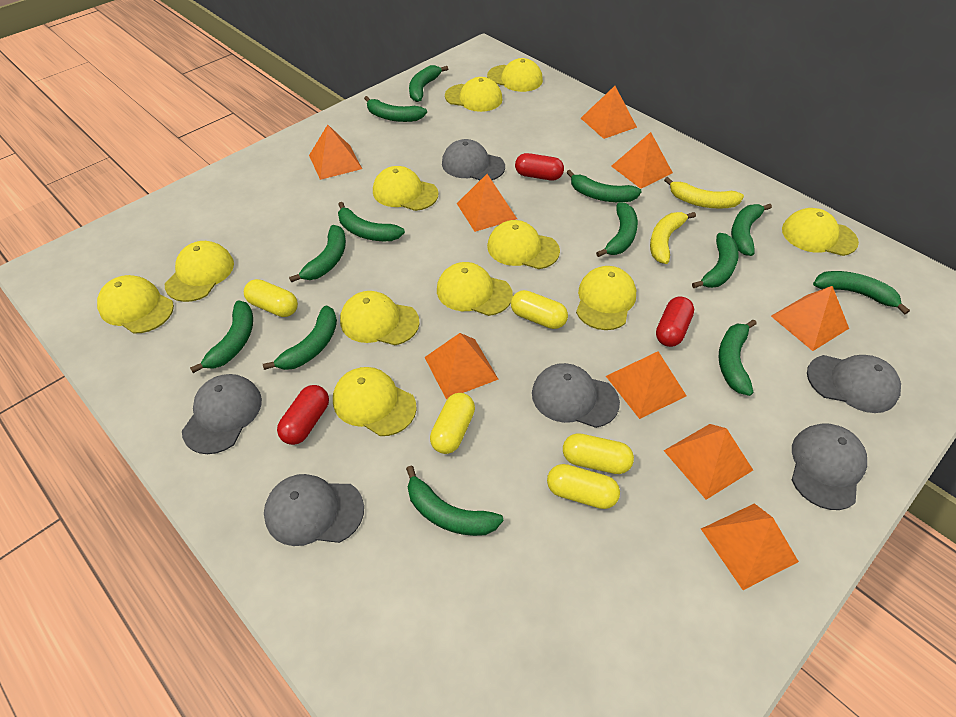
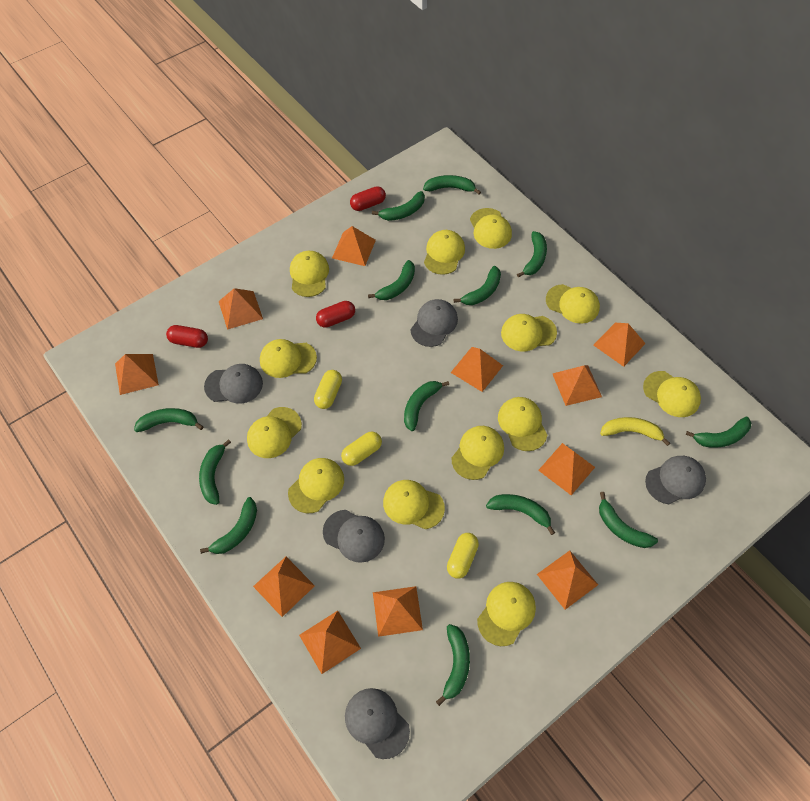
grey cap: 6 -> 5
orange pyramid: 9 -> 11
yellow banana: 2 -> 1
yellow cap: 11 -> 13
yellow capsule: 5 -> 3

